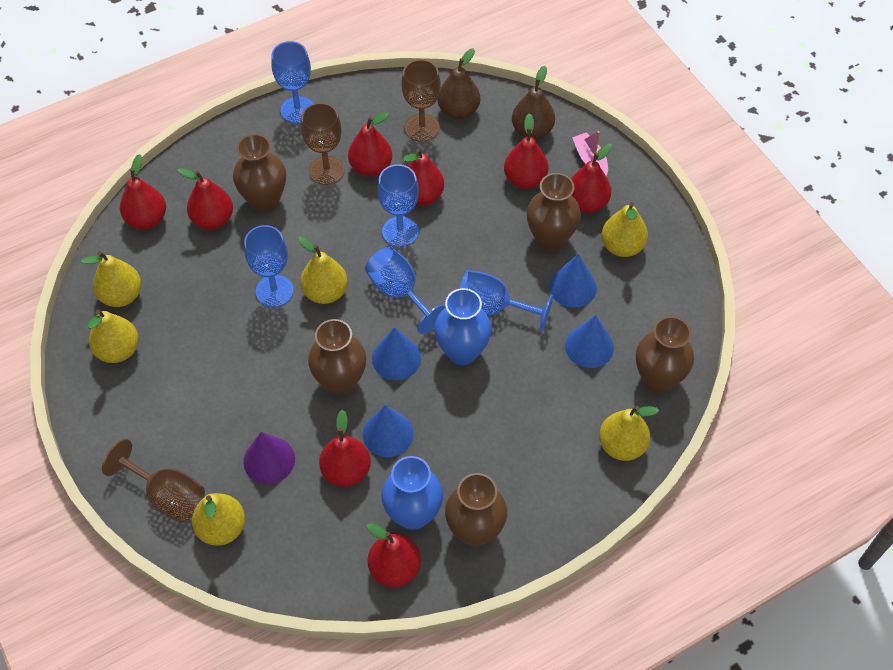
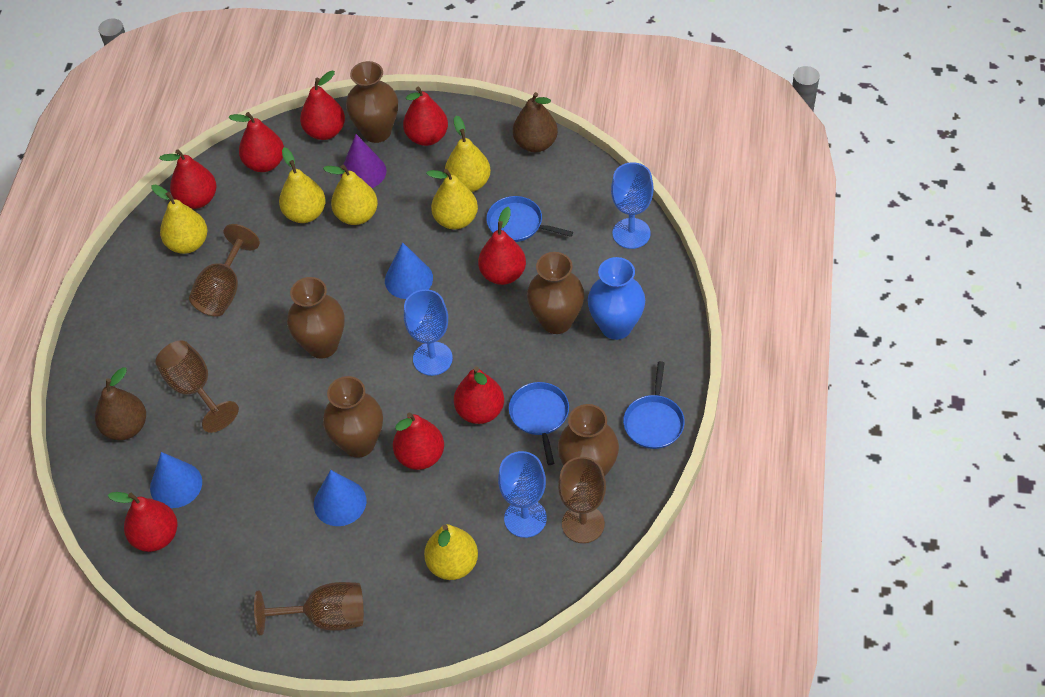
blue cone: 4 -> 3
blue goblet: 5 -> 3
blue pan: 0 -> 3
blue vase: 2 -> 1
brown goblet: 3 -> 4
pink boat: 1 -> 0

